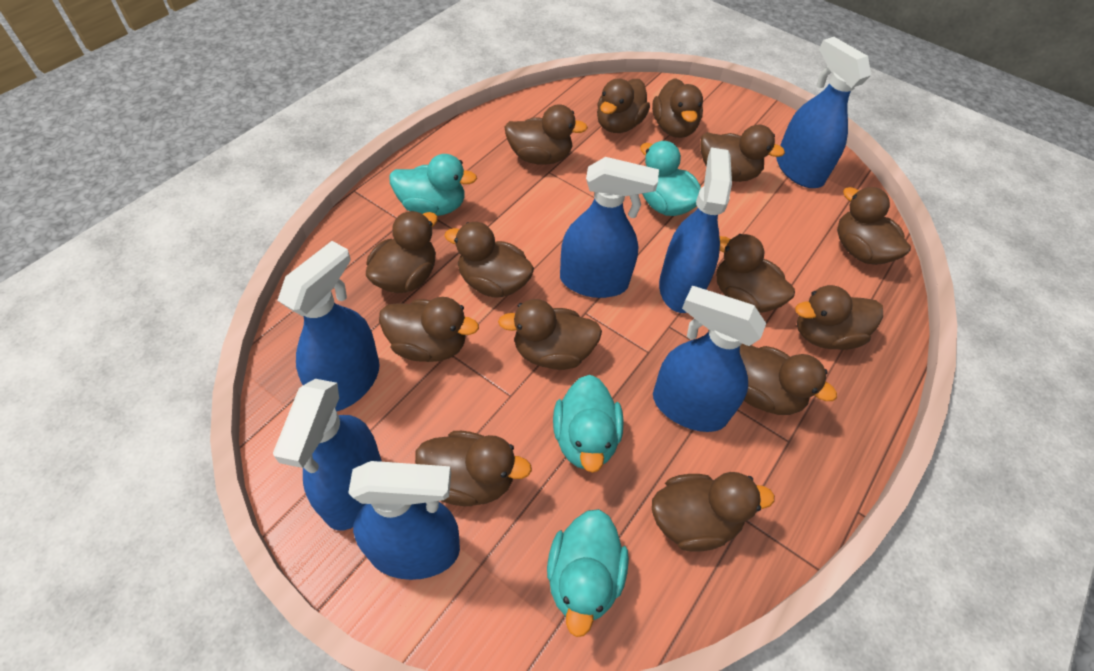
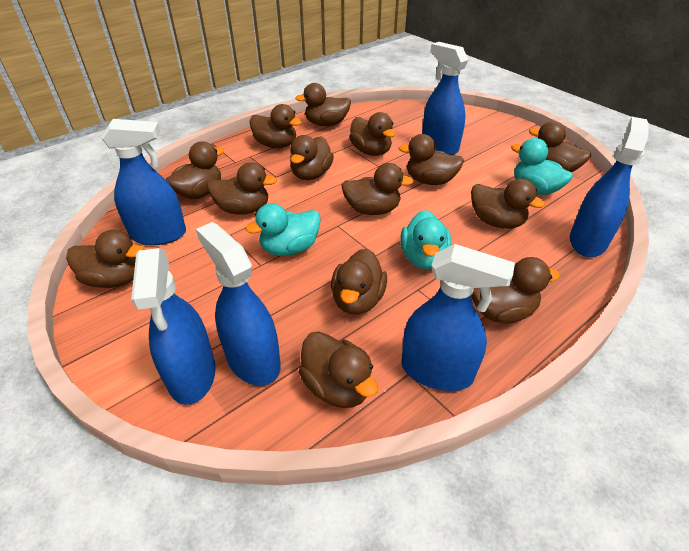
blue spray bottle: 7 -> 6
turquoise duck: 4 -> 3

